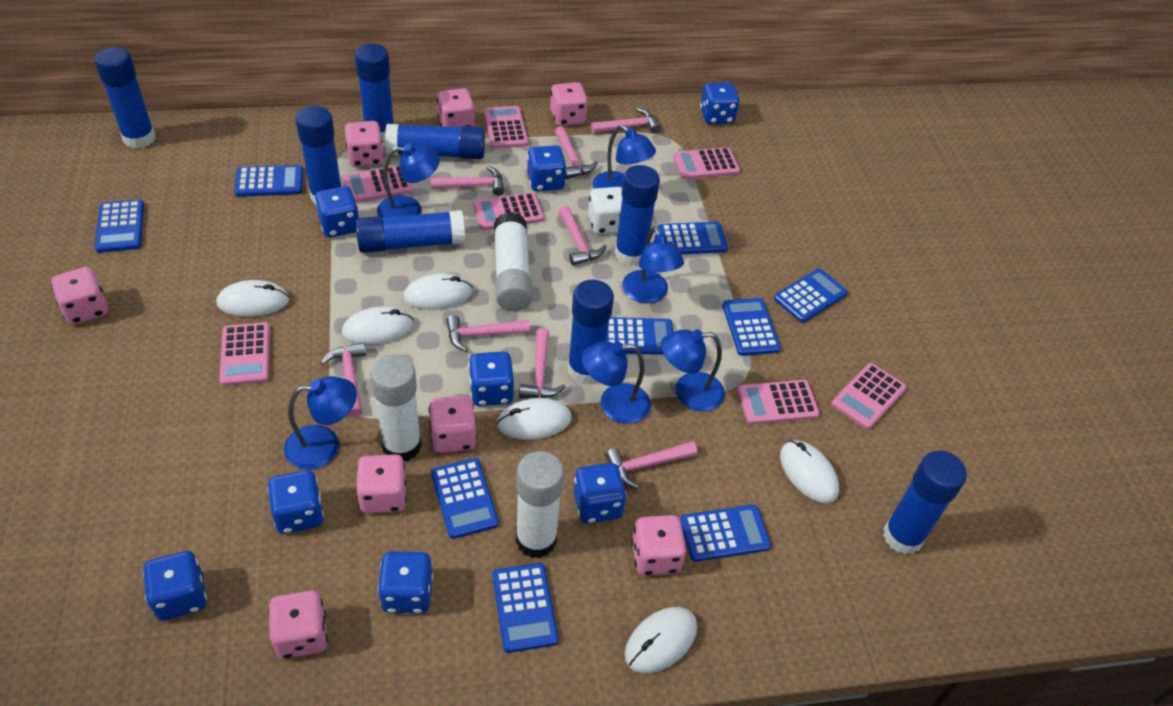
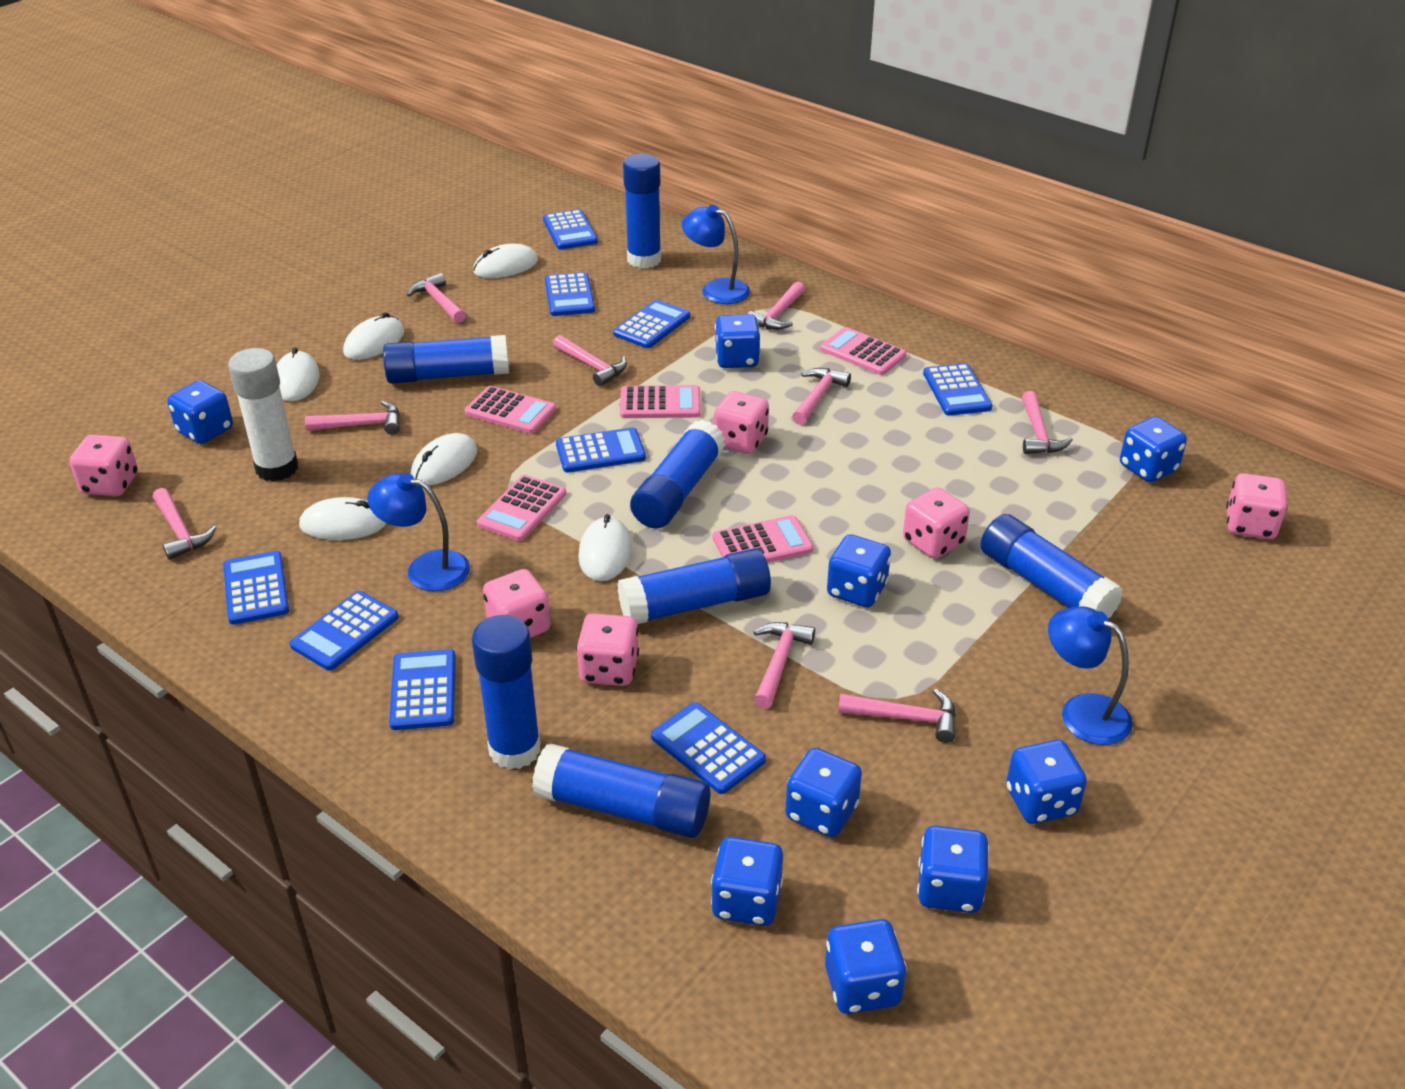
blue dice: 8 -> 9
blue glue stick: 8 -> 7
blue lamp: 6 -> 3
pink calculator: 7 -> 5
pink dice: 8 -> 6
pink hammer: 8 -> 9
white dice: 1 -> 0
white glue stick: 3 -> 1

